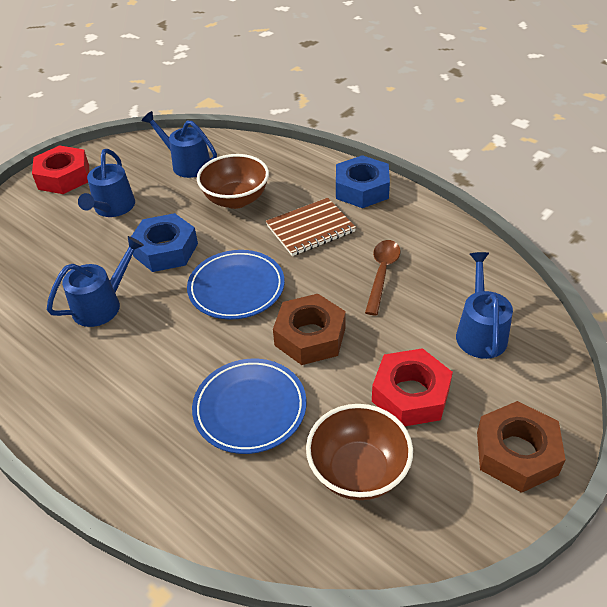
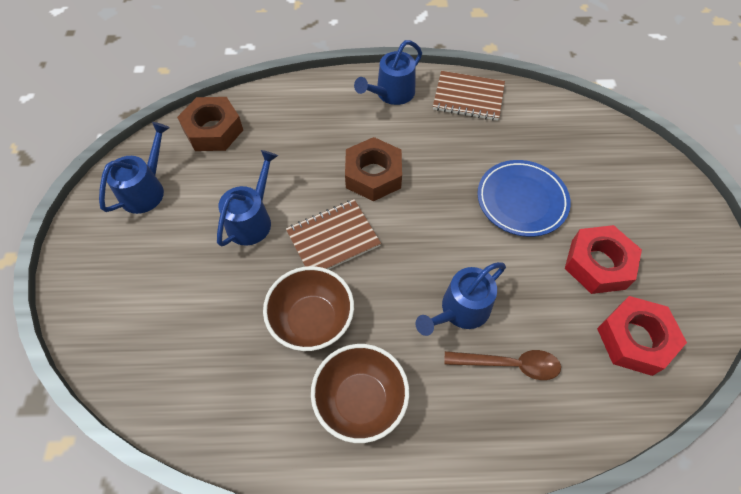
blue nut: 2 -> 0
blue plate: 2 -> 1
brown notebook: 1 -> 2

